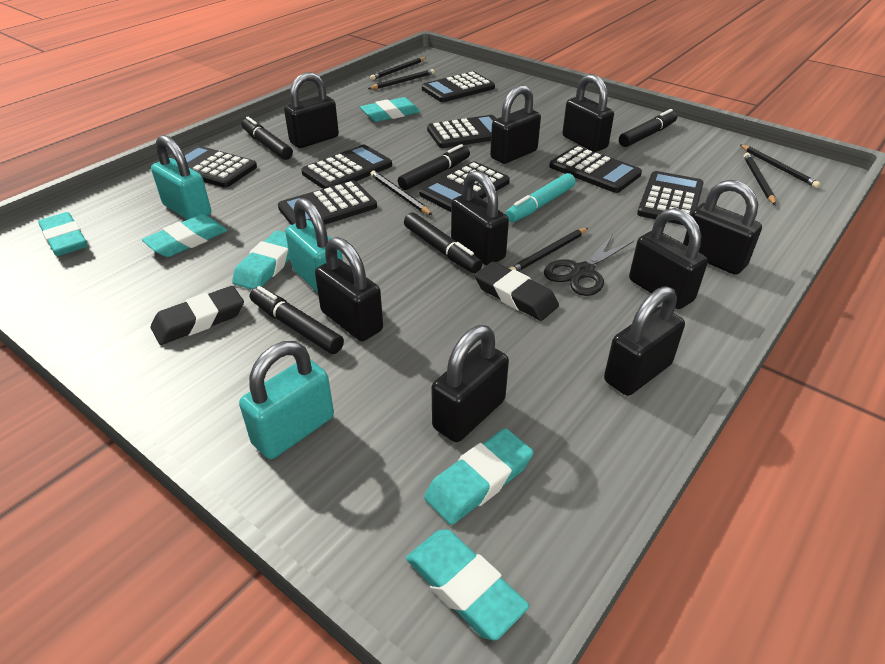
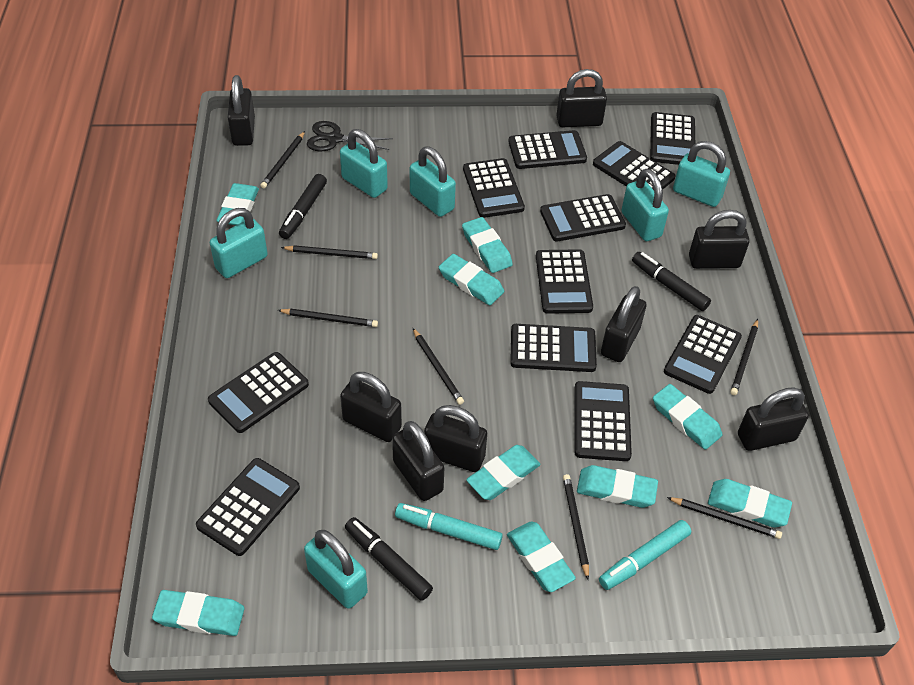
black calculator: 8 -> 11
black eraser: 2 -> 0
black marker: 5 -> 3
black padlock: 9 -> 8
black pencil: 6 -> 7
turquoise eraser: 6 -> 9
turquoise marker: 1 -> 2
turquoise padlock: 3 -> 6

